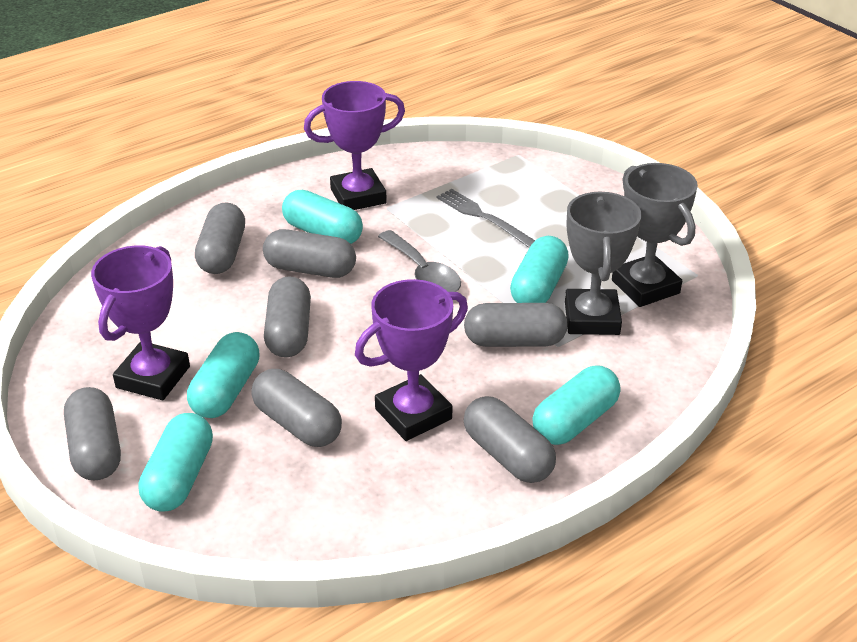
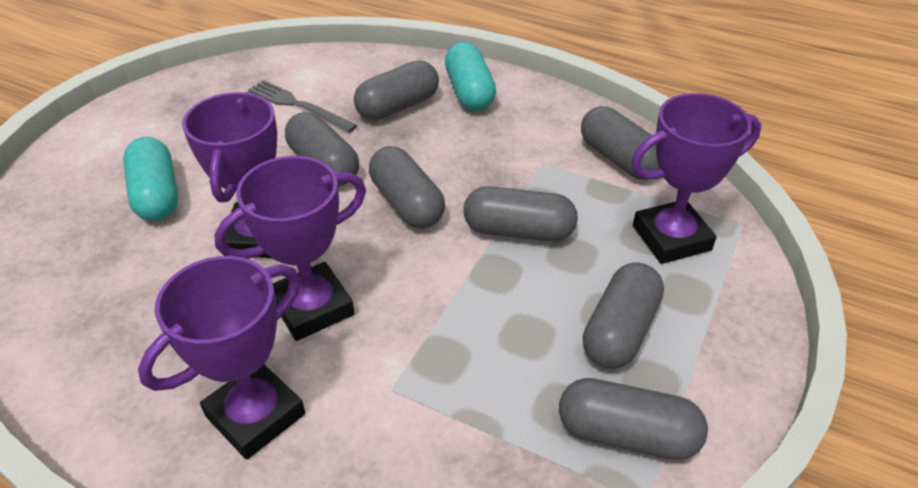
grey spoon: 1 -> 0
grey trophy: 2 -> 0
purple trophy: 3 -> 4
turquoise capsule: 5 -> 2

